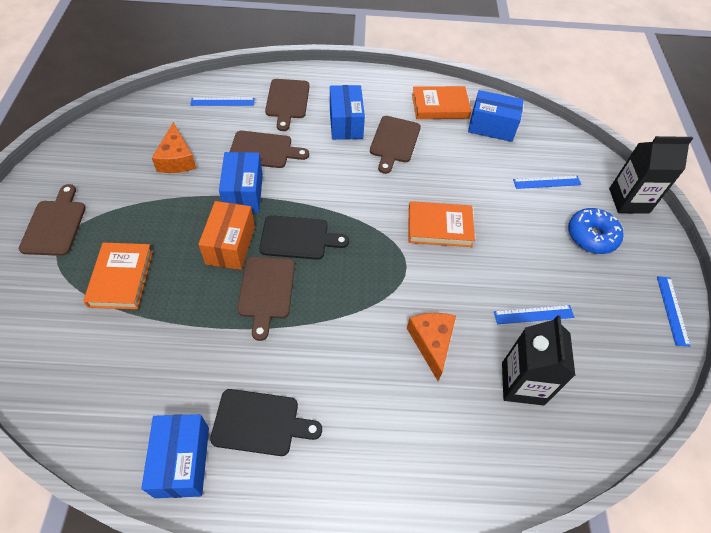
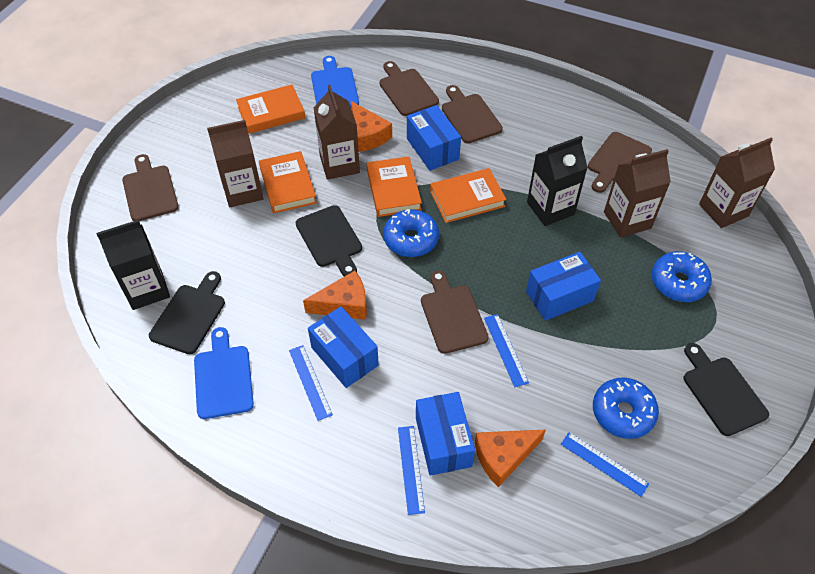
black cutting board: 2 -> 3
blue cutting board: 0 -> 2
blue donut: 1 -> 3
brown carton: 0 -> 4
orange book: 3 -> 4
orange box: 1 -> 0
orange cheese: 2 -> 3

